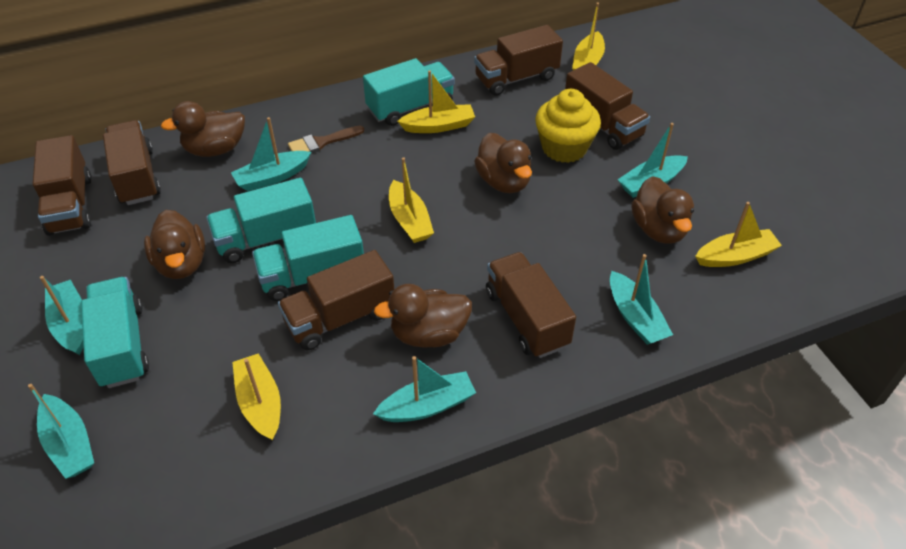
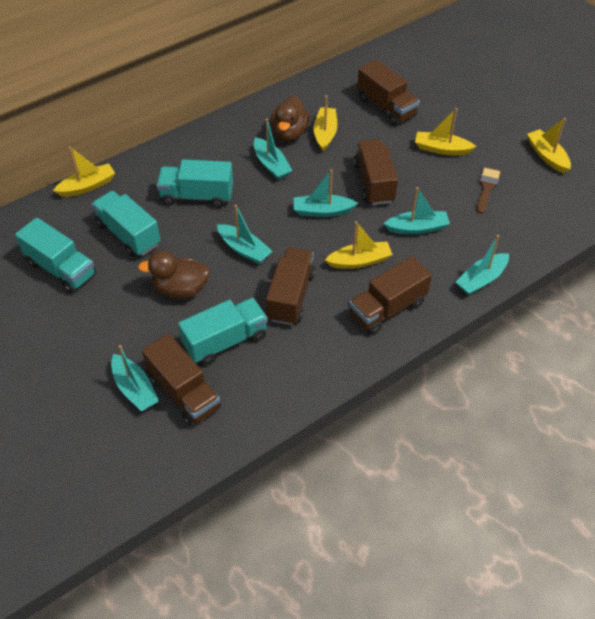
brown duck: 5 -> 2
brown truck: 6 -> 5
yellow cupcake: 1 -> 0

